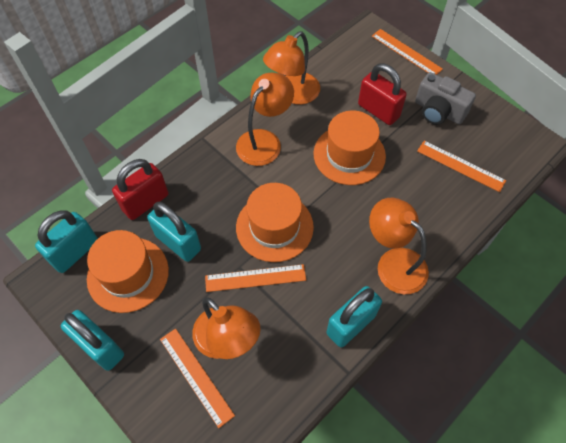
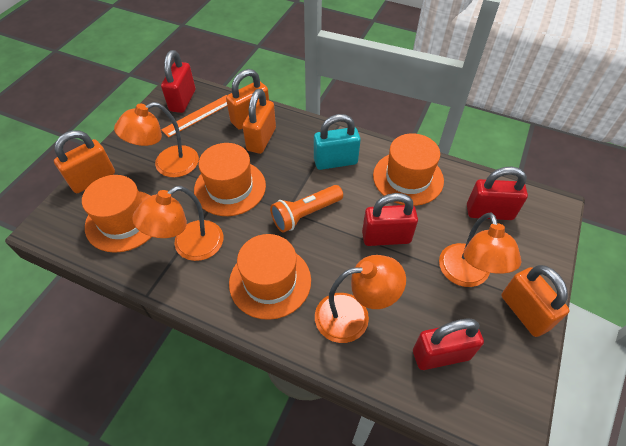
grey camera: 1 -> 0
orange flashlight: 0 -> 1
orange hat: 3 -> 4
orange padlock: 0 -> 4
orange ruler: 4 -> 1
red padlock: 2 -> 4
turquoise padlock: 4 -> 1

